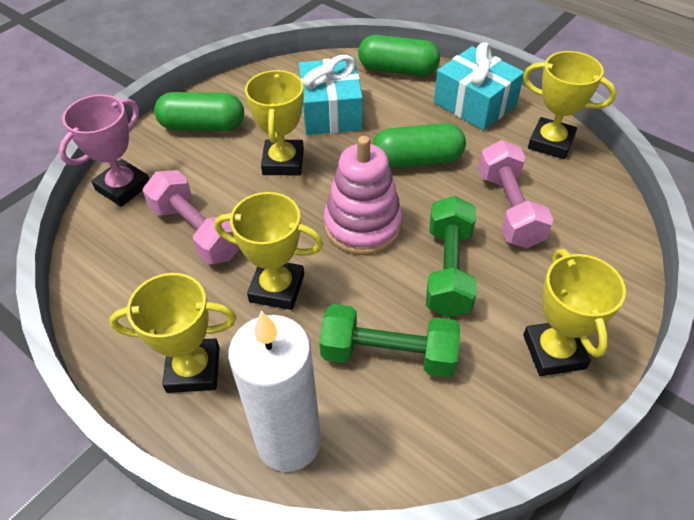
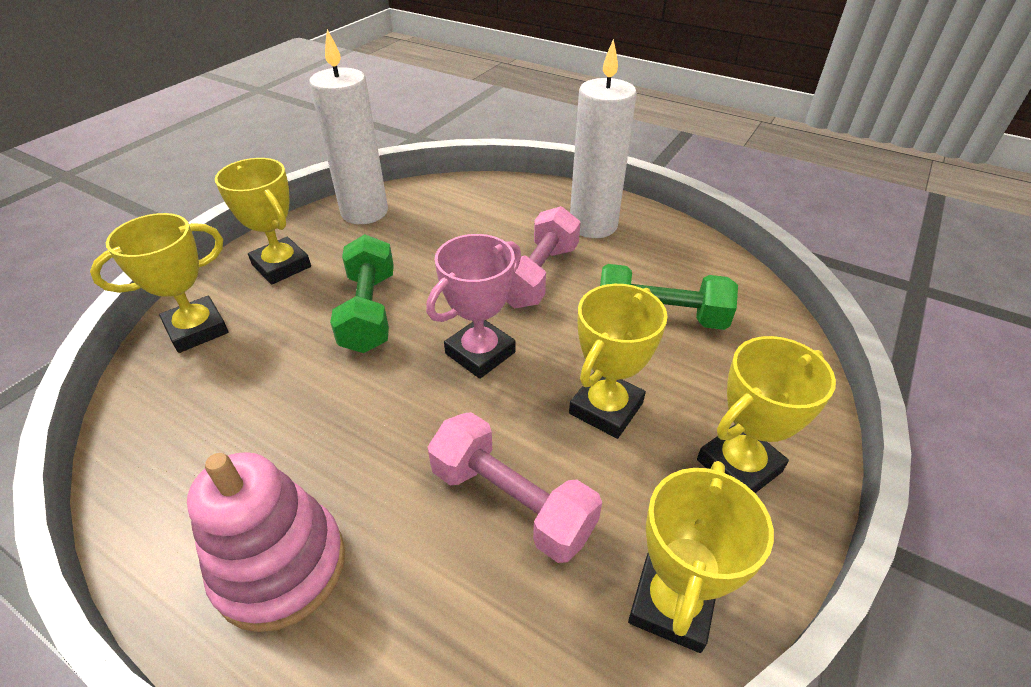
green capsule: 3 -> 0
turquoise gift: 2 -> 0
white candle: 1 -> 2

